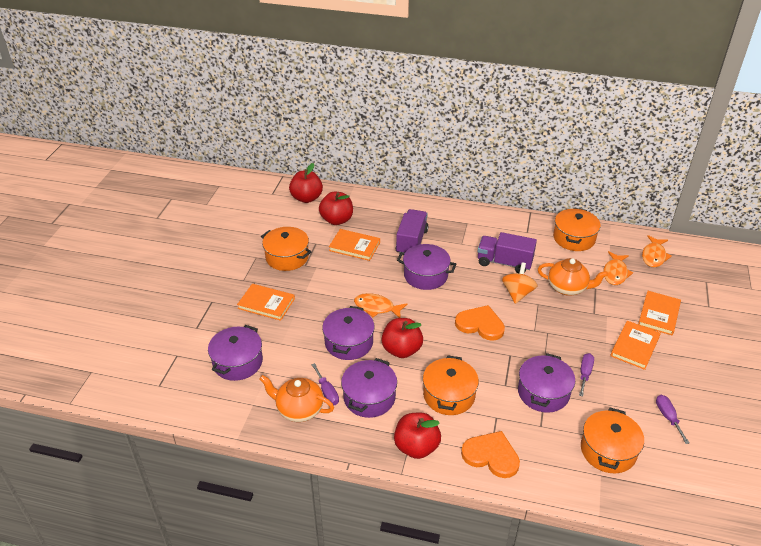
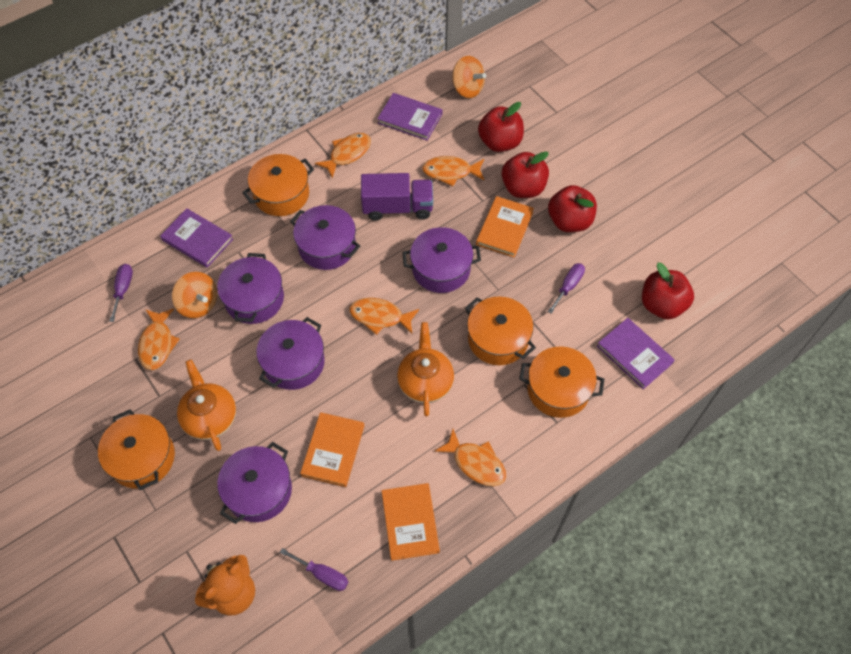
orange book: 4 -> 3
orange fish: 3 -> 5
orange heart: 2 -> 0
orange spinning top: 1 -> 2
orange teddy bear: 0 -> 1
purple book: 0 -> 3
purple truck: 2 -> 1

